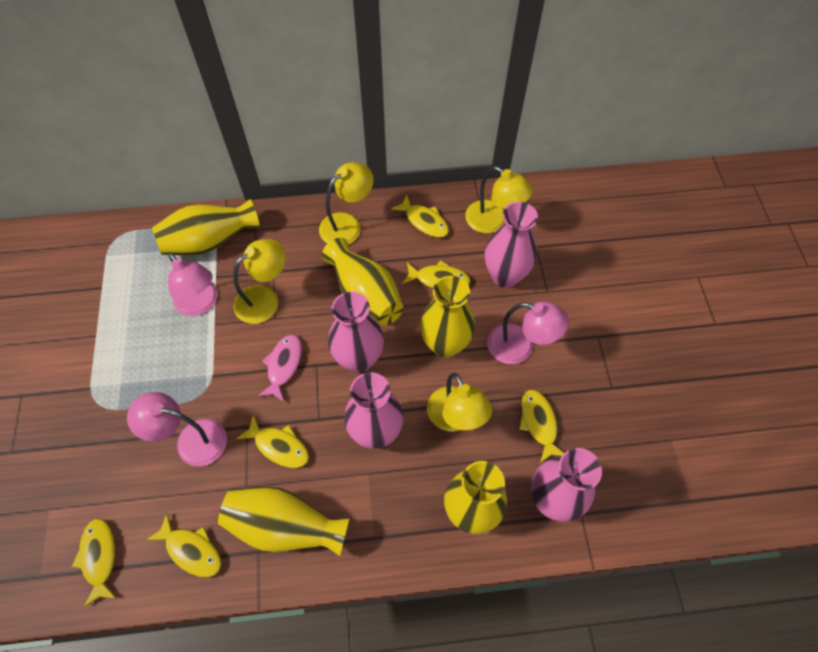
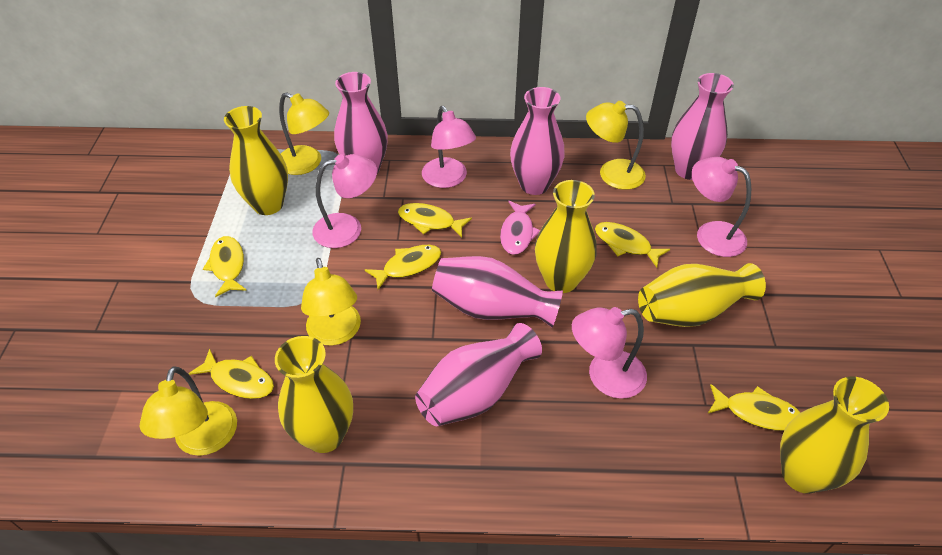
pink lamp: 3 -> 4
pink vase: 4 -> 5

